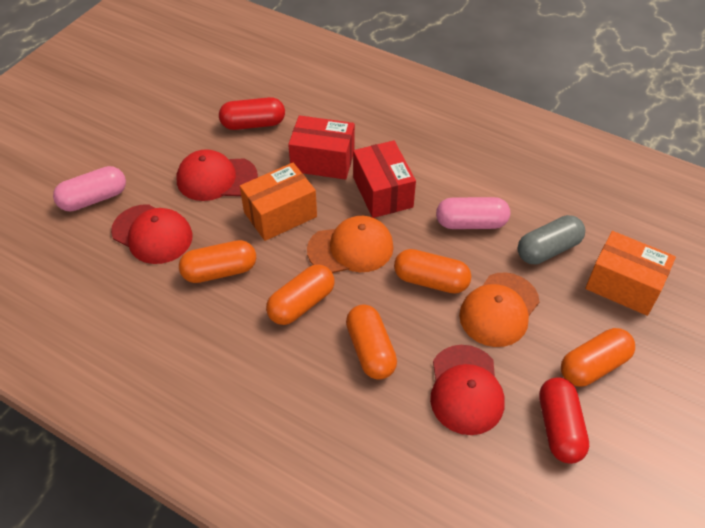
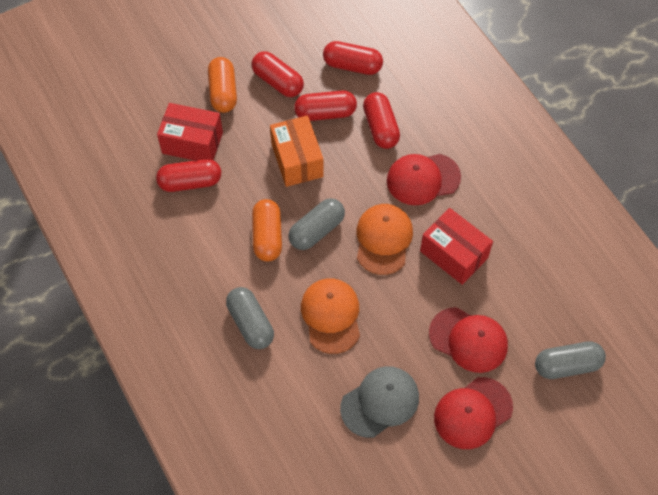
grey cap: 0 -> 1
grey capsule: 1 -> 3
orange box: 2 -> 1
orange capsule: 5 -> 2
pink capsule: 2 -> 0
red capsule: 2 -> 5

